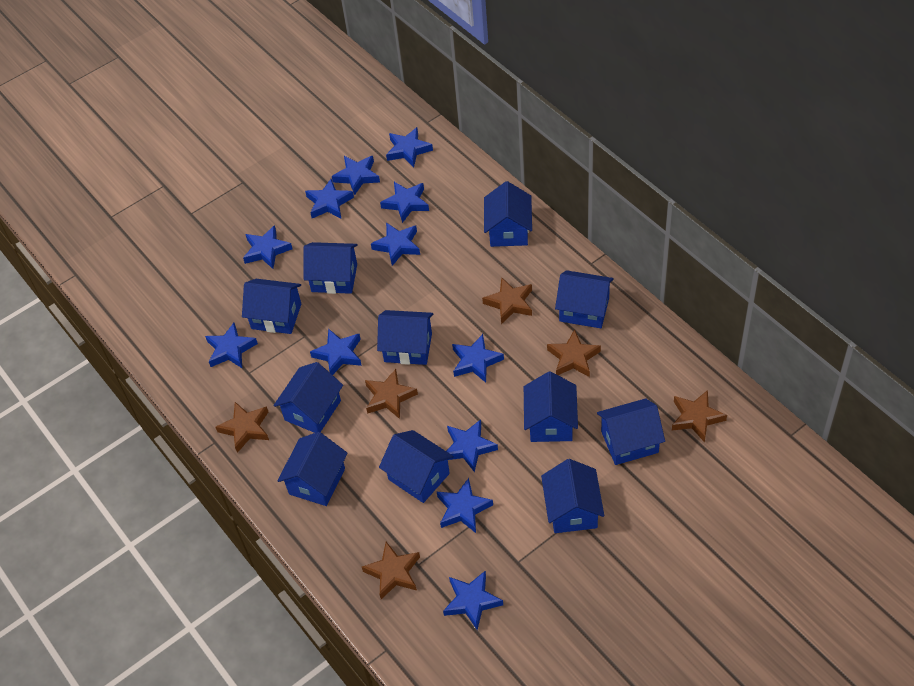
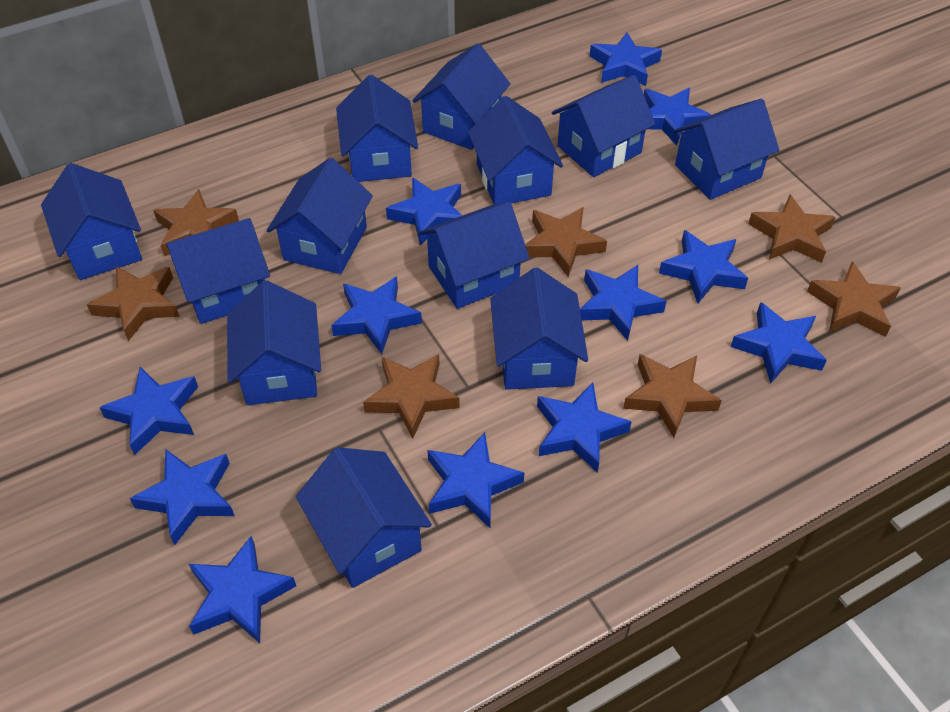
blue house: 11 -> 12
brown star: 6 -> 7

